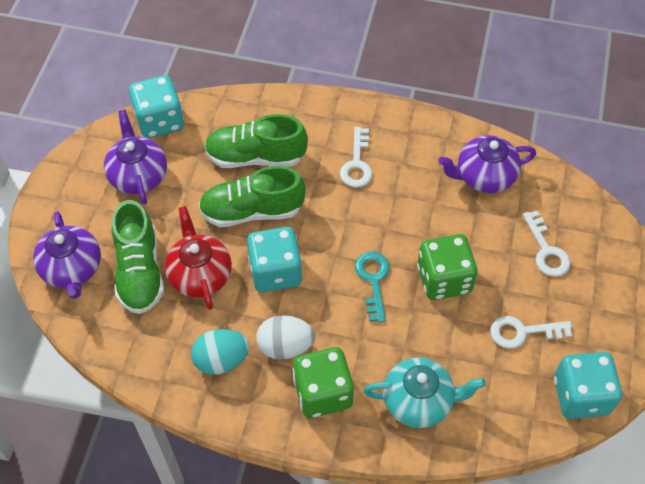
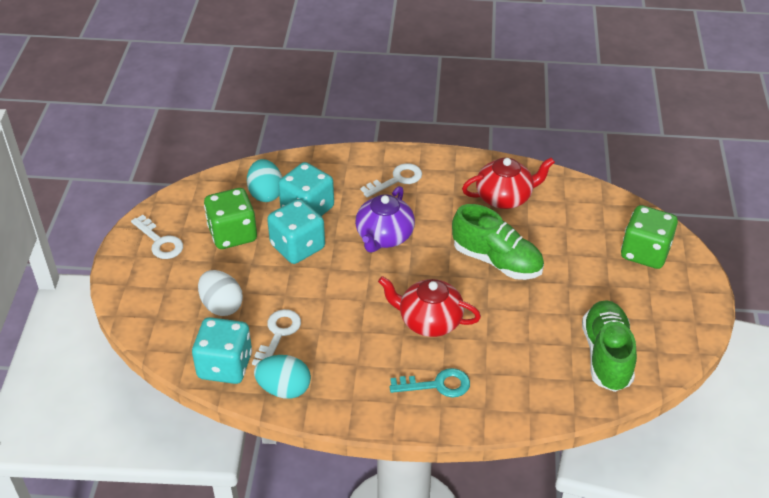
green shoe: 3 -> 2
purple teapot: 3 -> 1
red teapot: 1 -> 2
turquoise egg: 1 -> 2
turquoise teapot: 1 -> 0

